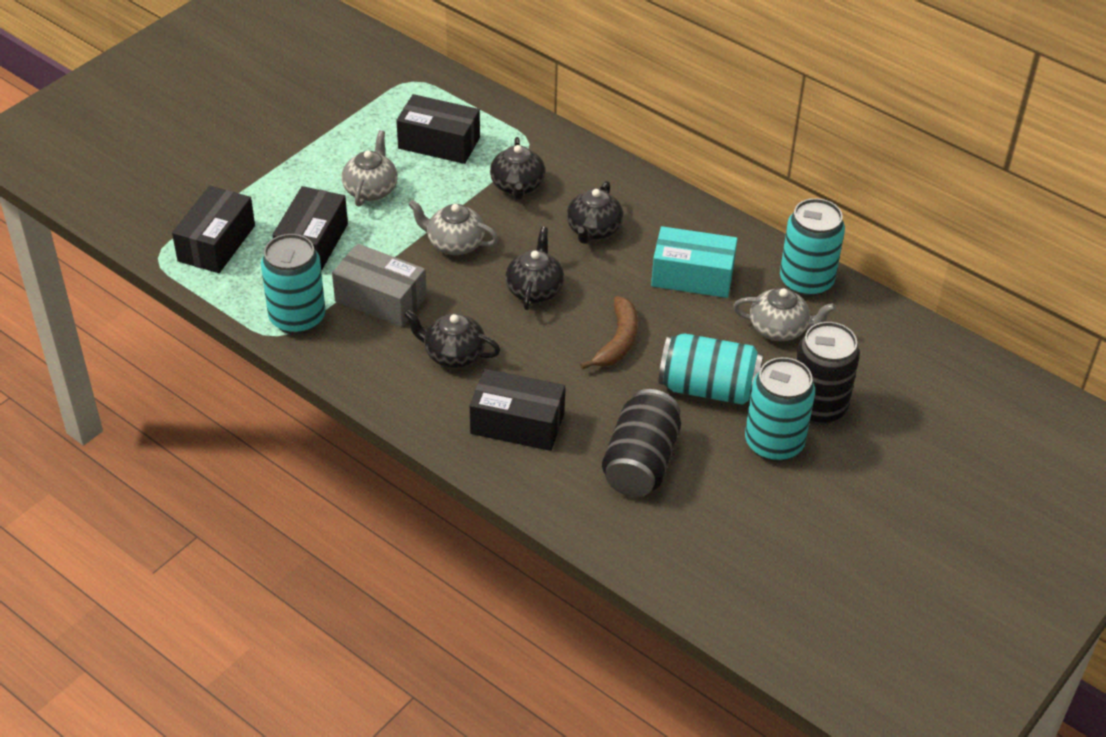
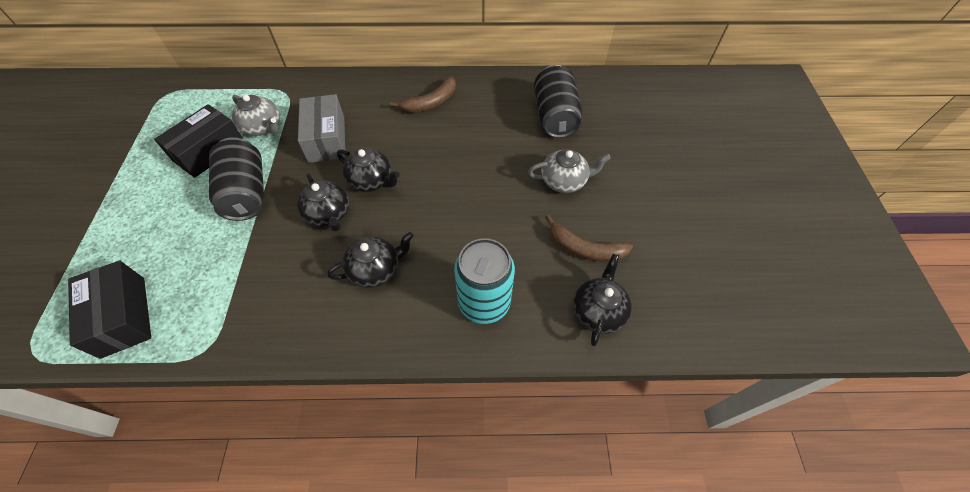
black box: 4 -> 2
brown banana: 1 -> 2
grey teapot: 3 -> 2
turquoise box: 1 -> 0
turquoise can: 4 -> 1

